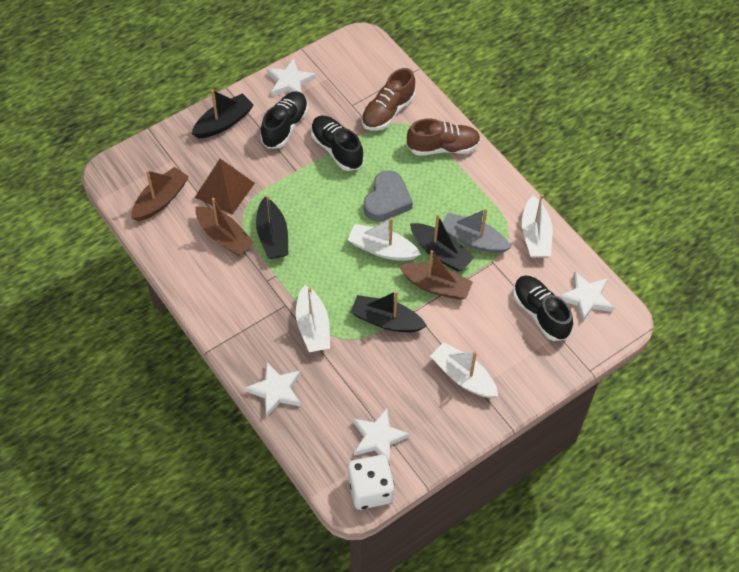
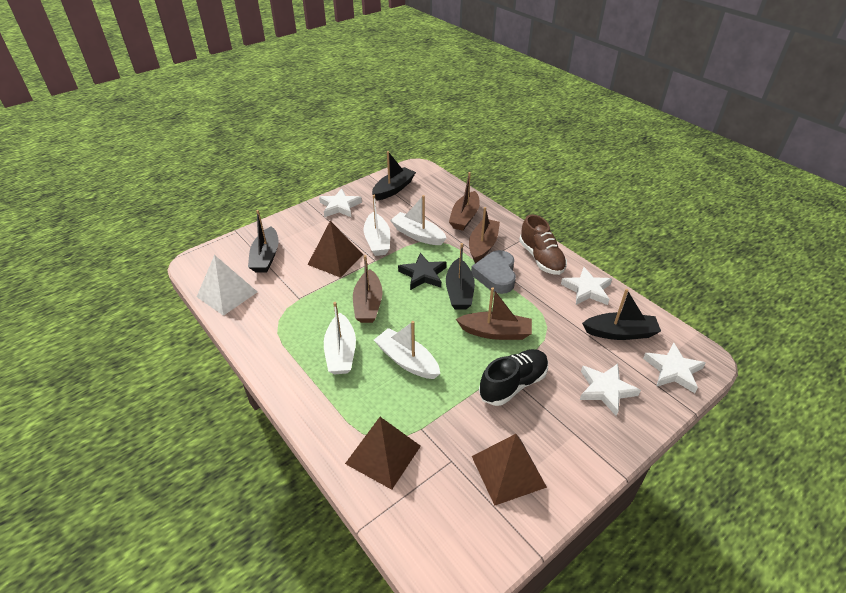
black shoe: 3 -> 1
black star: 0 -> 1
brown boat: 3 -> 4
brown pyramid: 1 -> 3
brown shoe: 2 -> 1
grey boat: 1 -> 0
white dice: 1 -> 0
white pyramid: 0 -> 1

